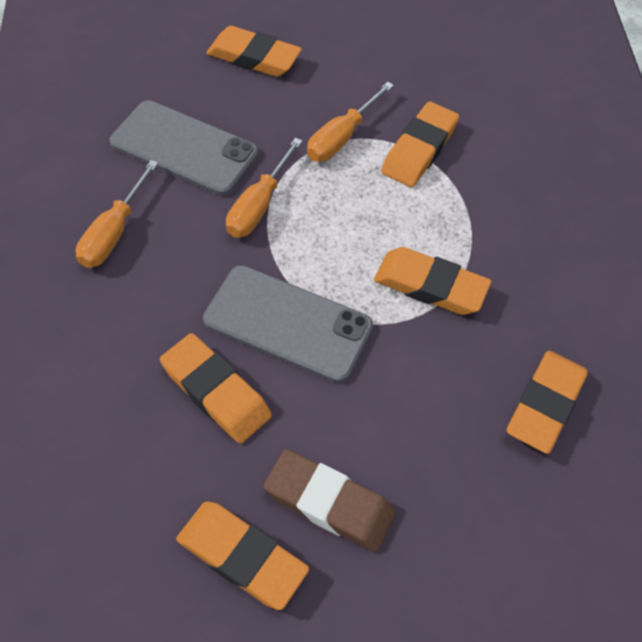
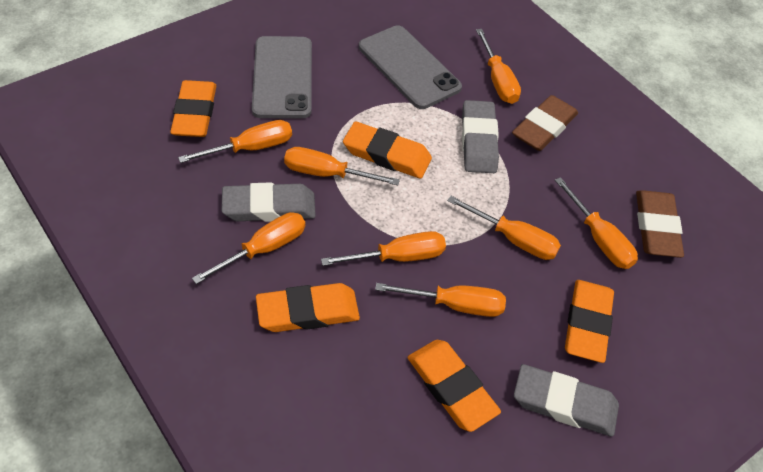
brown eraser: 1 -> 2
grey eraser: 0 -> 3
orange eraser: 6 -> 5
orange screwdriver: 3 -> 8

